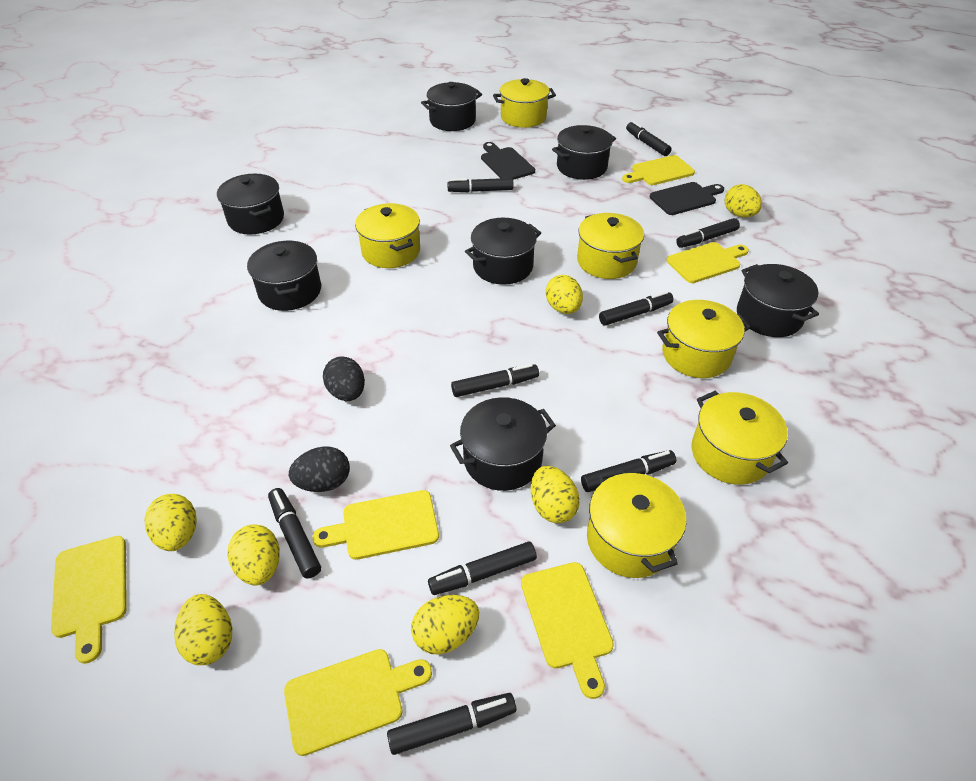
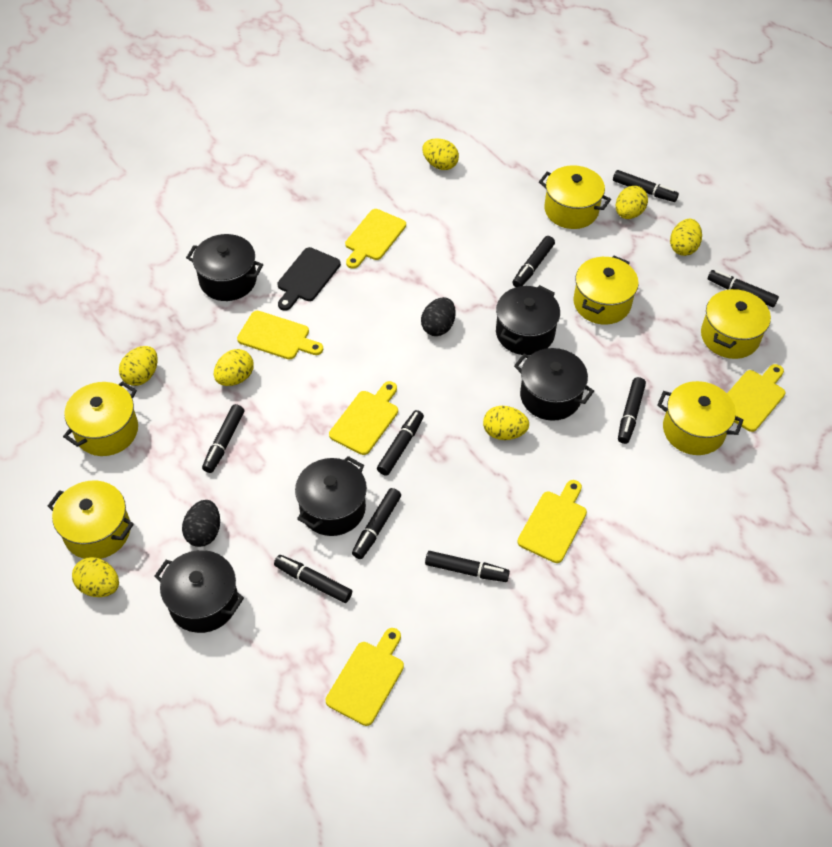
black cutting board: 2 -> 1
black pot: 7 -> 5

